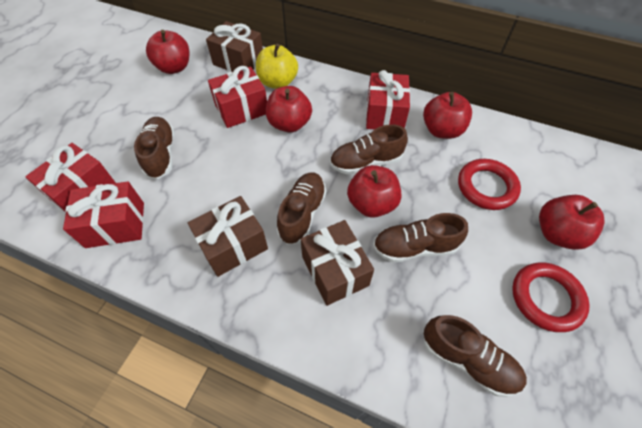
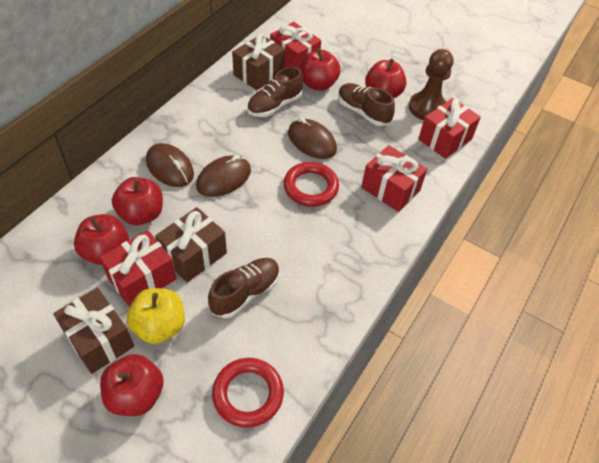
brown mouse: 0 -> 3
brown pawn: 0 -> 1
brown shoe: 5 -> 3

